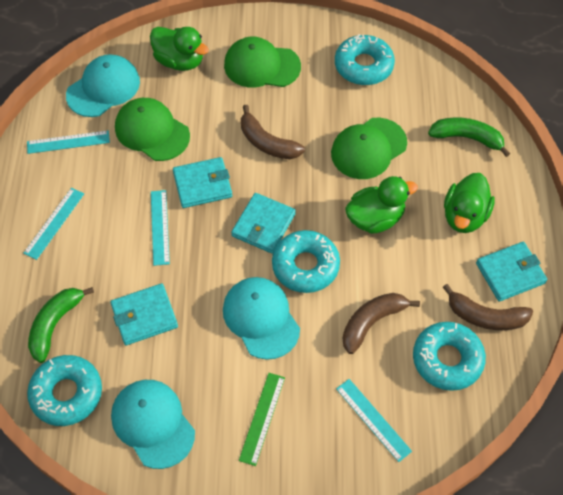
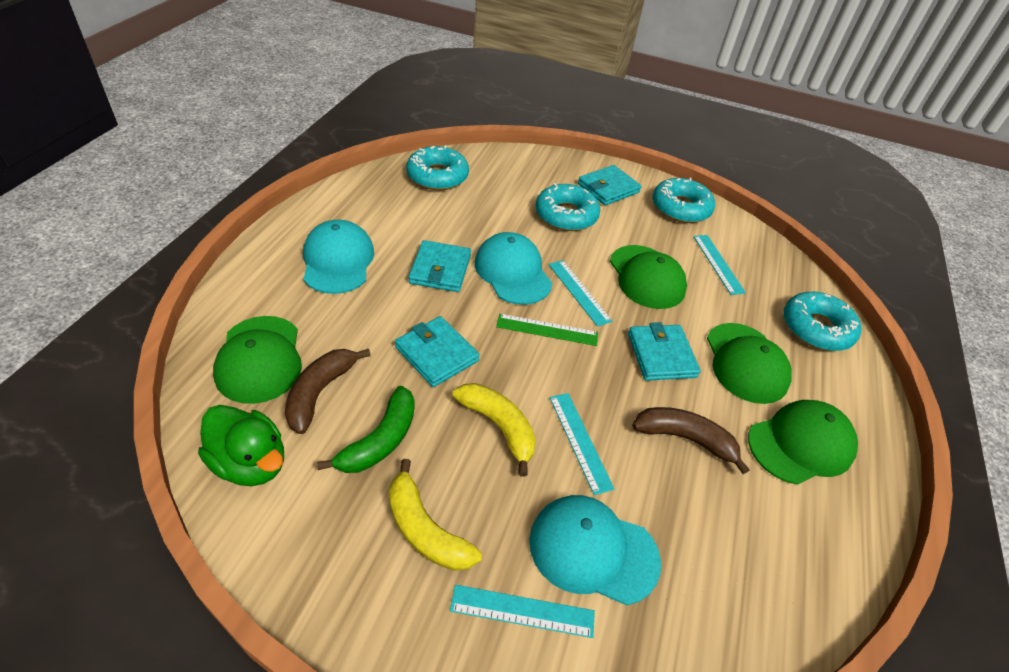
brown banana: 3 -> 2
green banana: 2 -> 1
green cap: 3 -> 4
green duck: 3 -> 1
yellow banana: 0 -> 2

